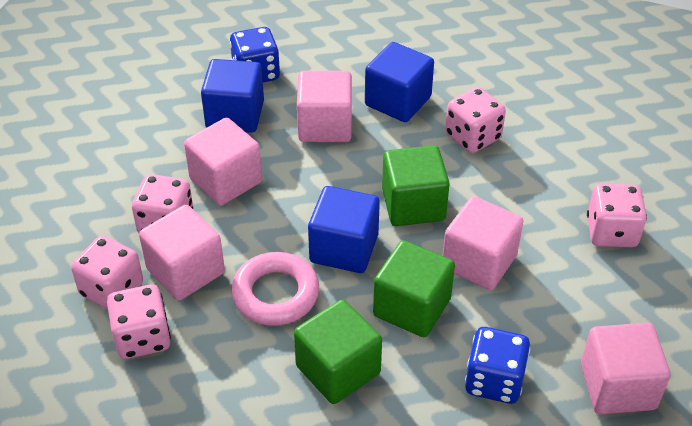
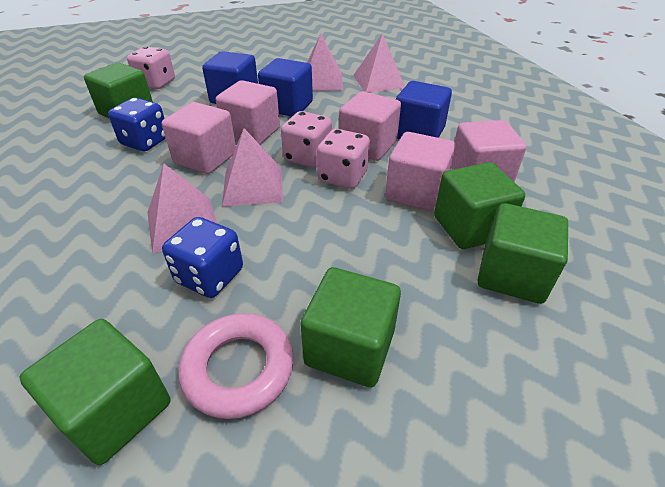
green cube: 3 -> 5
pink dice: 5 -> 3
pink pyramid: 0 -> 4

